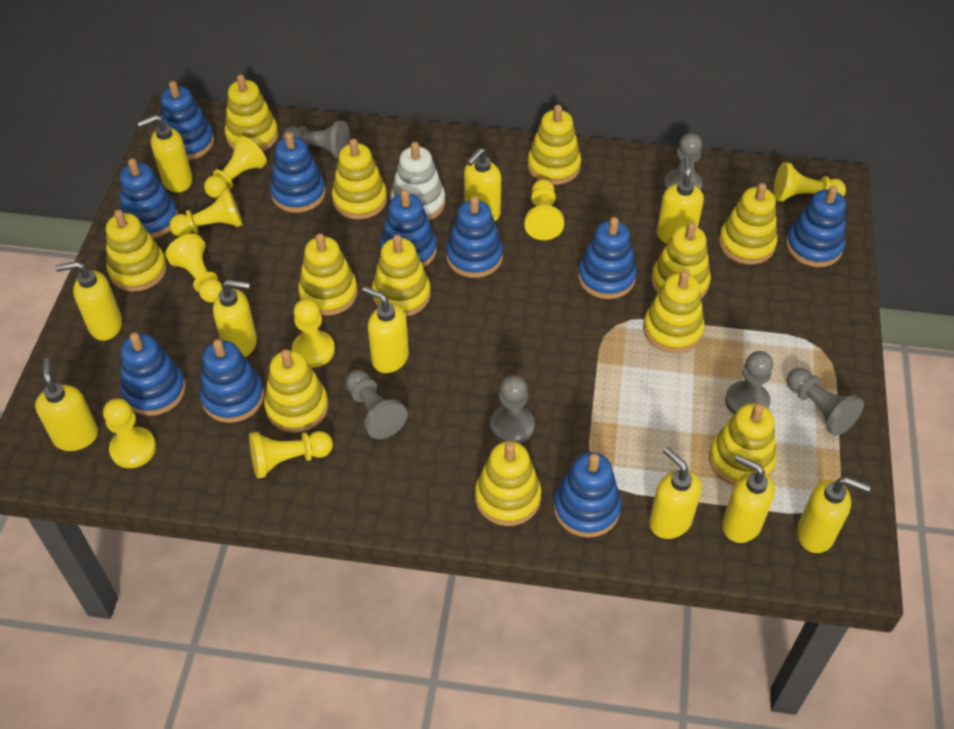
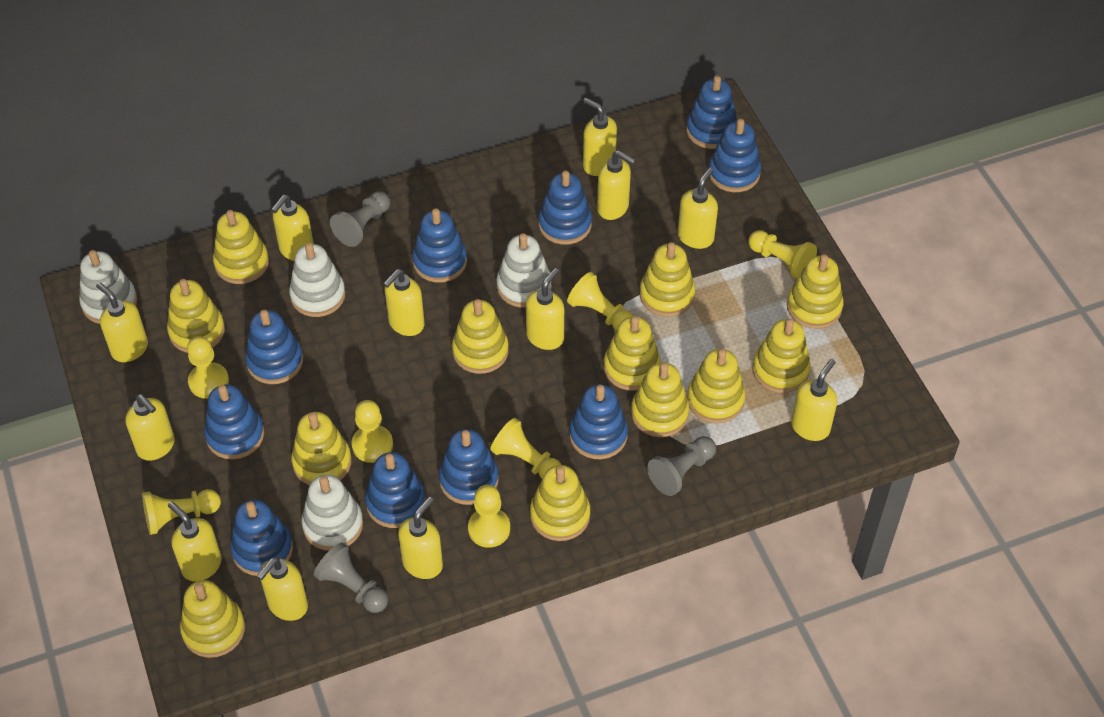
grey pawn: 6 -> 3
white stacking toy: 1 -> 4
yellow pawn: 8 -> 7
yellow soap dispenser: 10 -> 12

